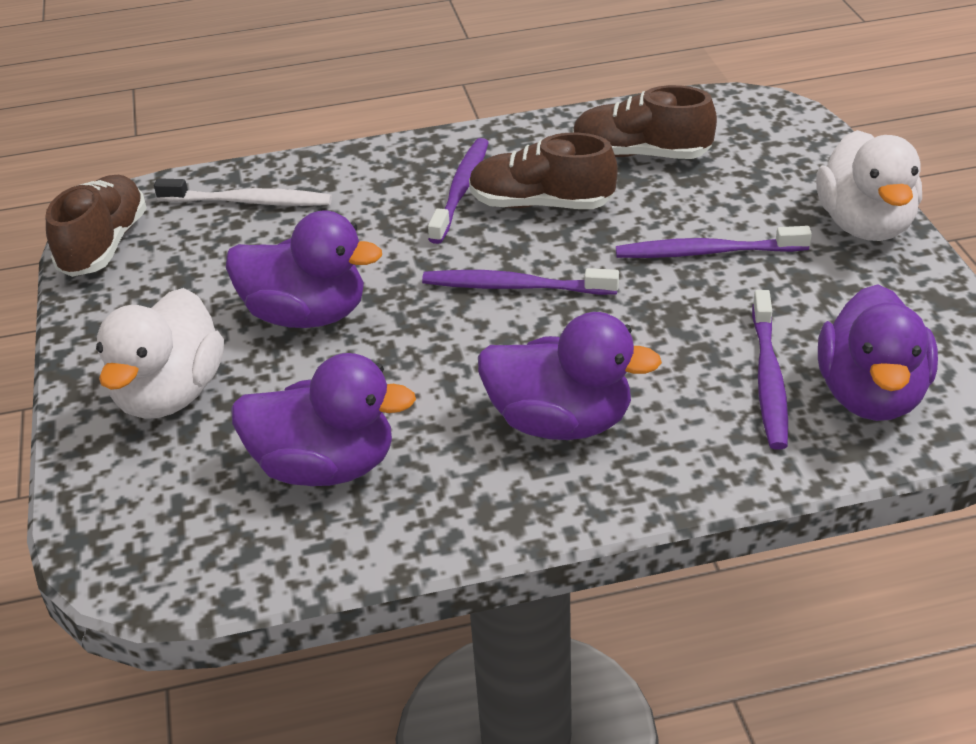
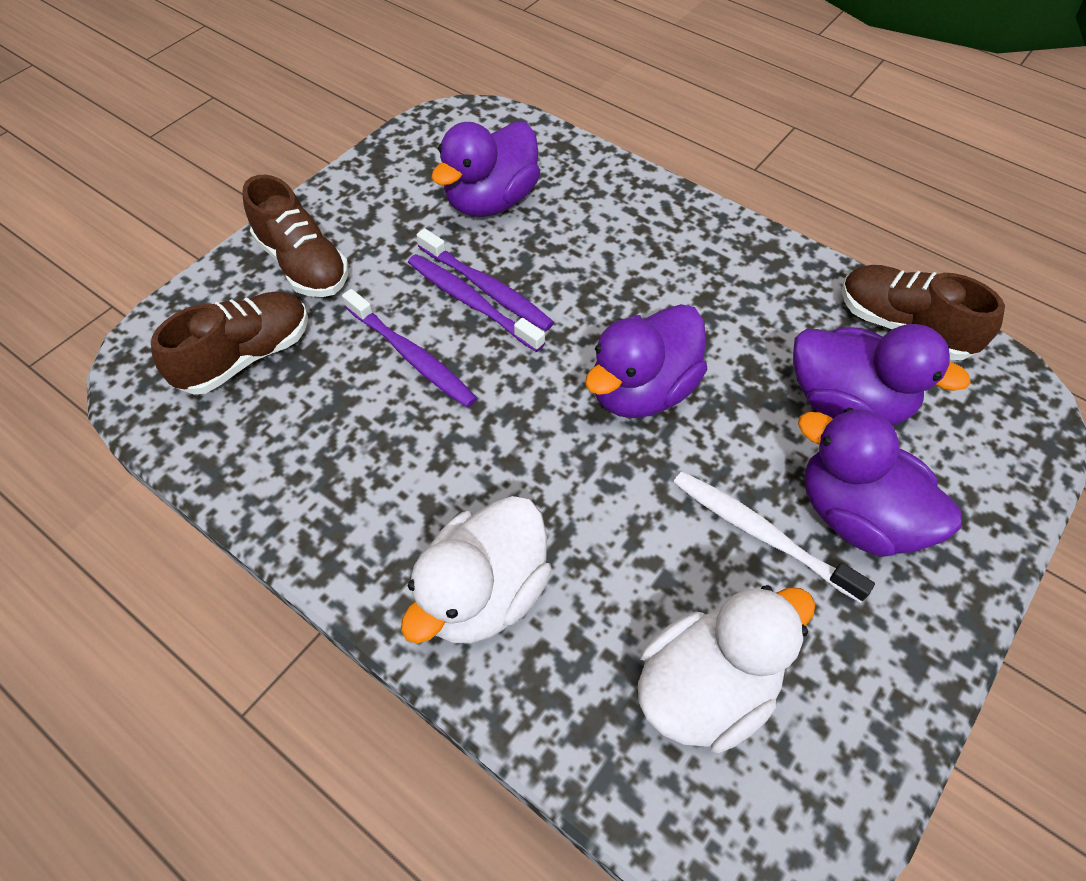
purple toothbrush: 4 -> 3

